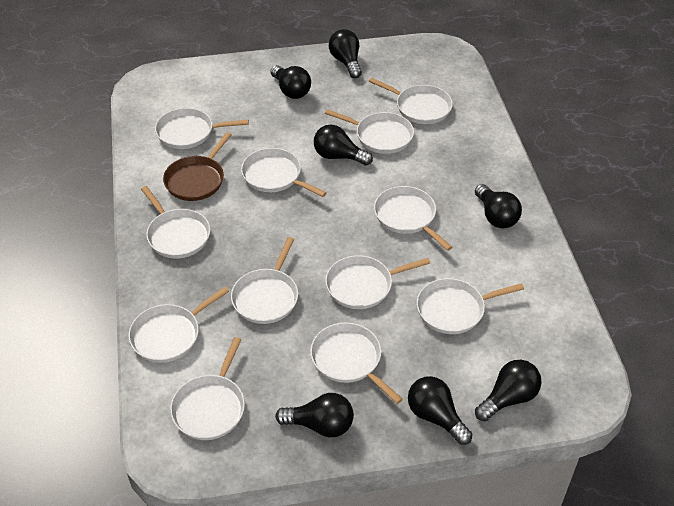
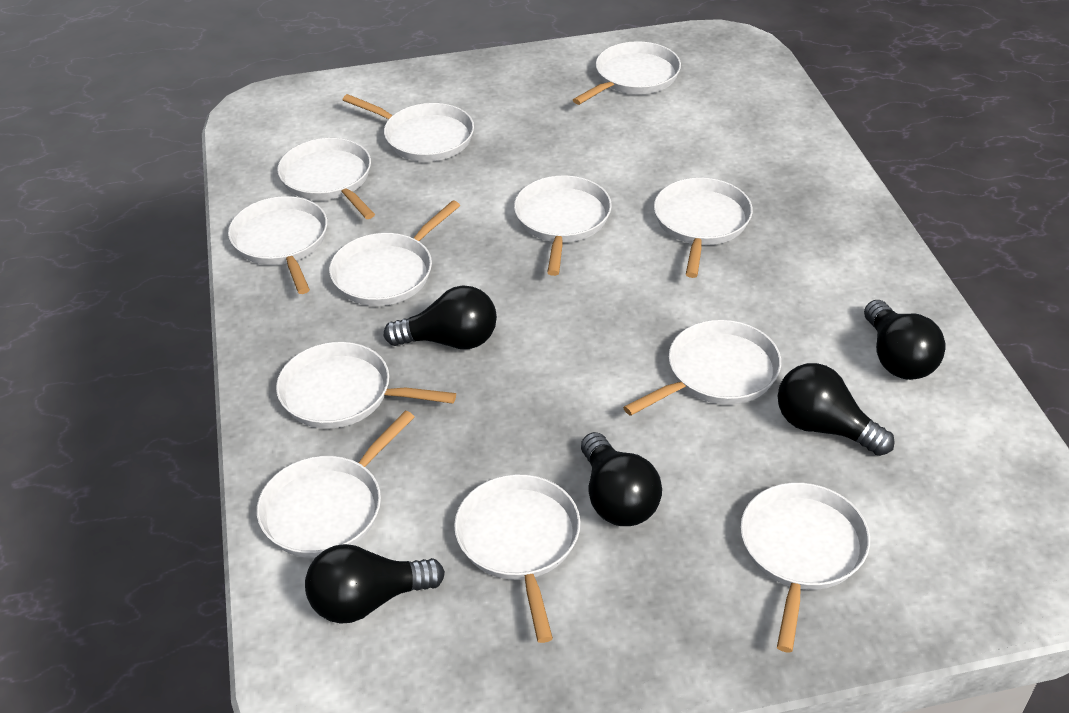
black light bulb: 7 -> 5
brown pan: 1 -> 0

